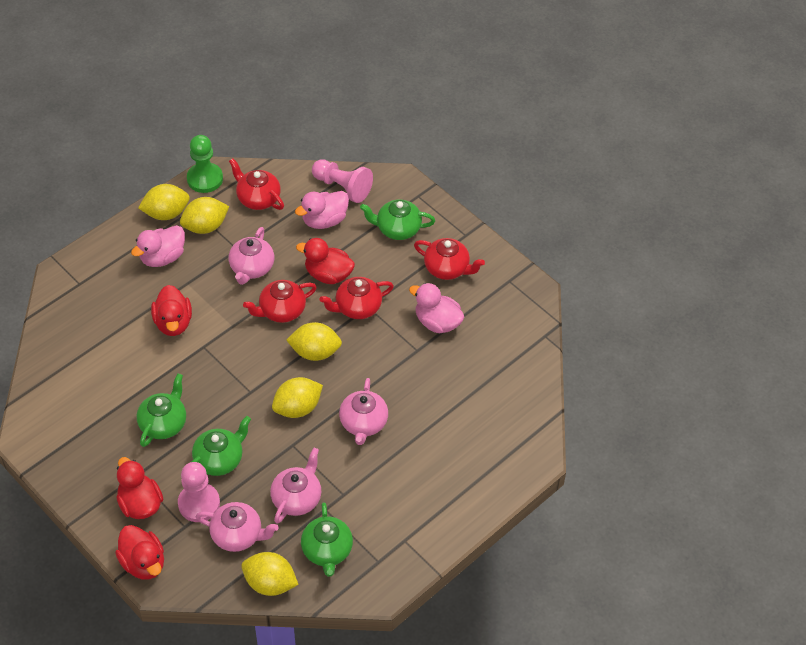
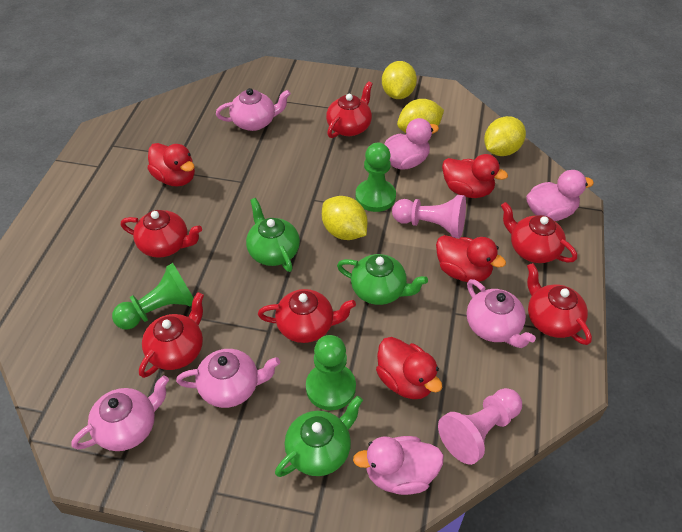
green pawn: 1 -> 3
green teapot: 4 -> 3
red teapot: 4 -> 6
yellow lemon: 5 -> 4

